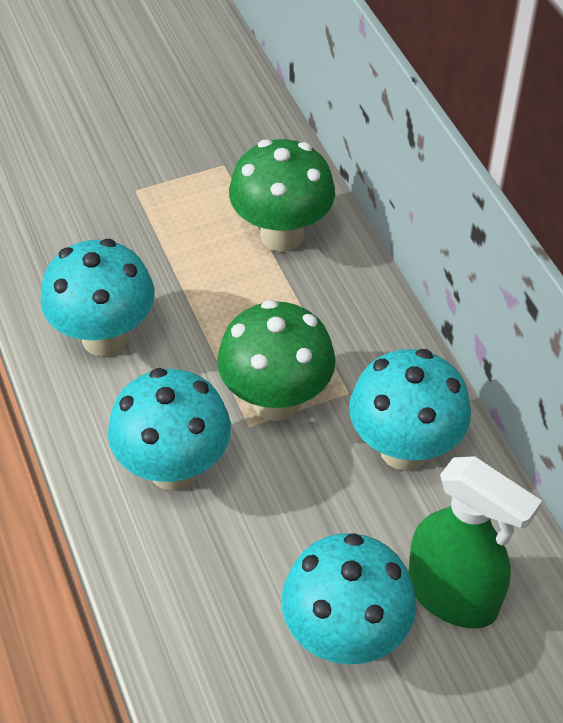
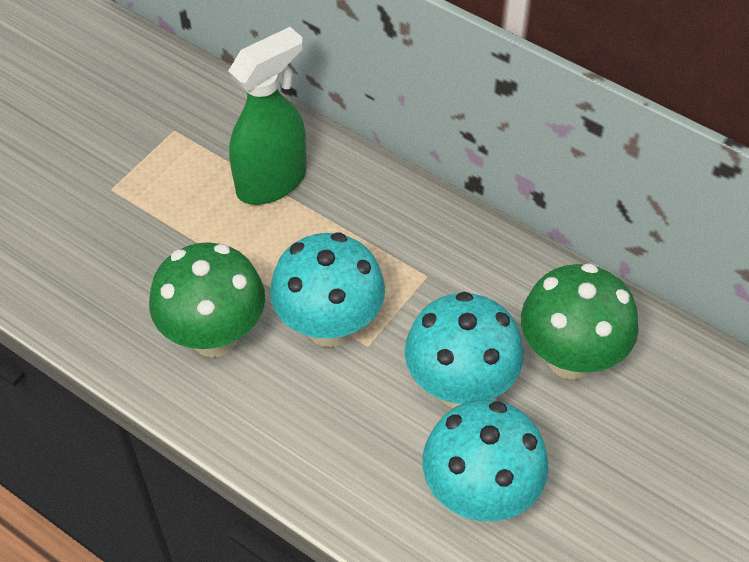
turquoise mushroom: 4 -> 3

